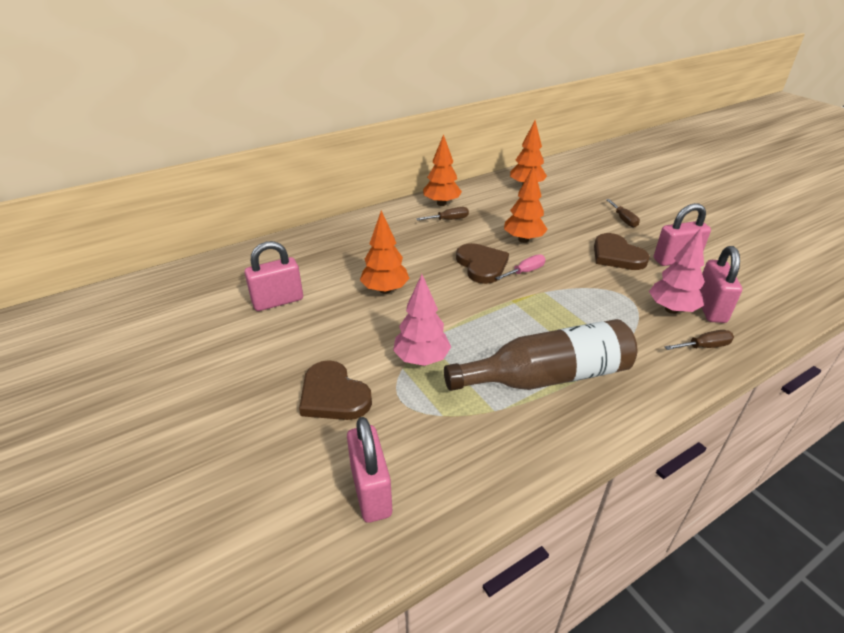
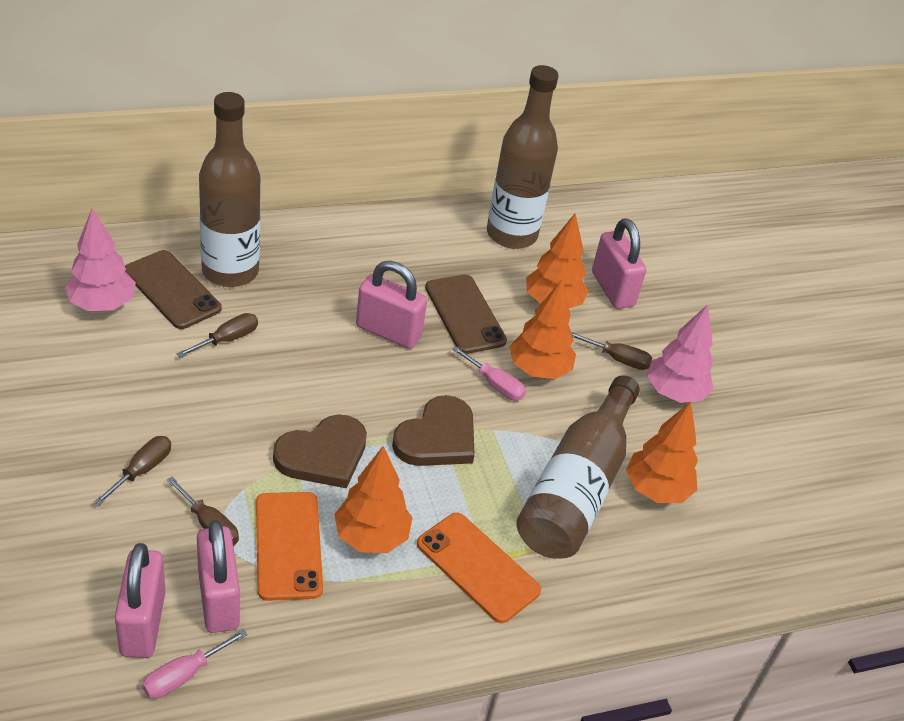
brown bottle: 1 -> 3
brown heart: 3 -> 2
brown phone: 0 -> 2
brown screwdriver: 3 -> 4
orange phone: 0 -> 2
pink screwdriver: 1 -> 2

